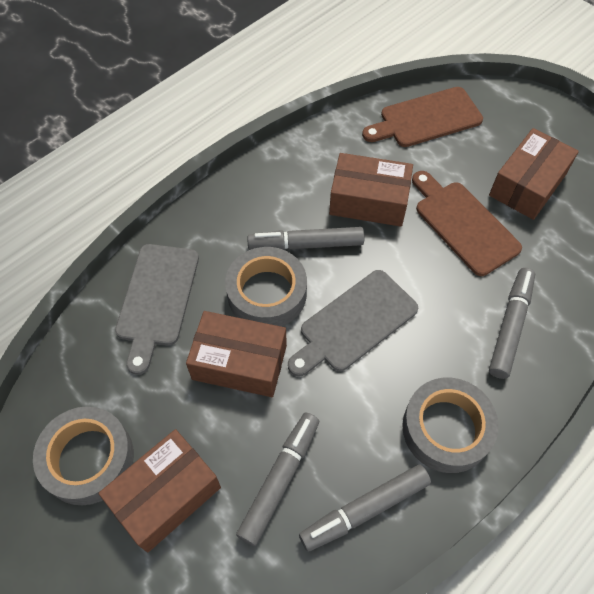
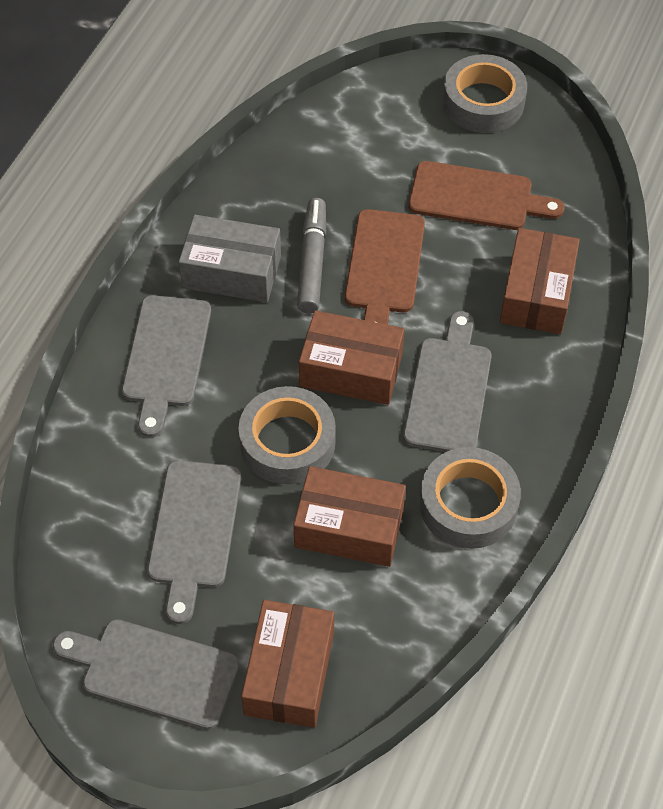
grey box: 0 -> 1
grey cutting board: 2 -> 4
grey marker: 4 -> 1

